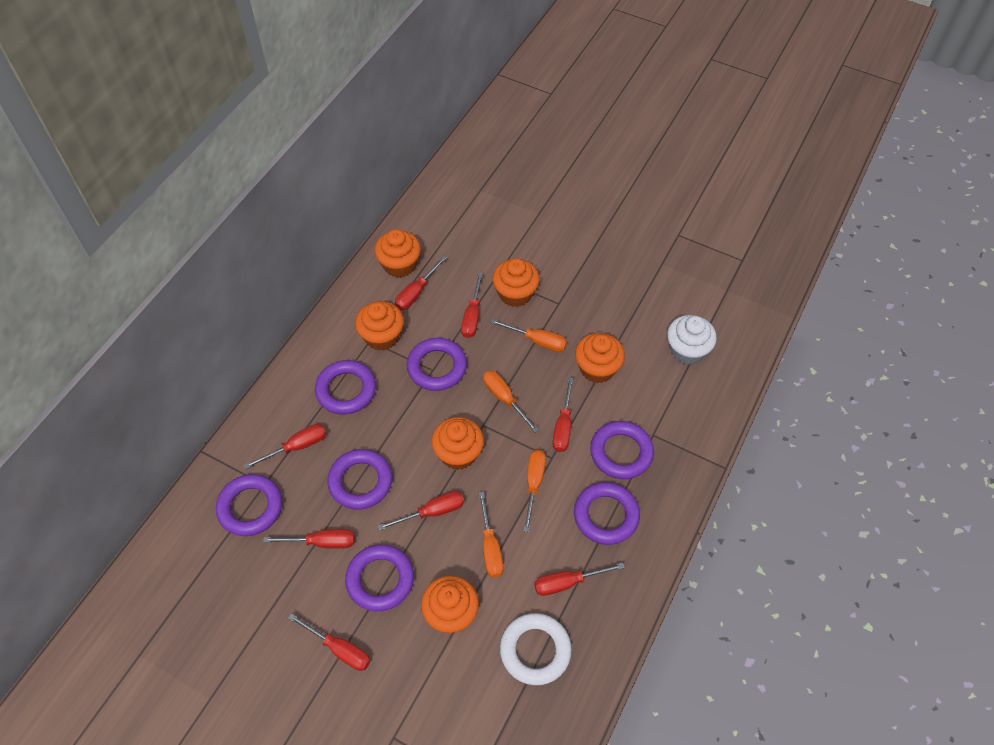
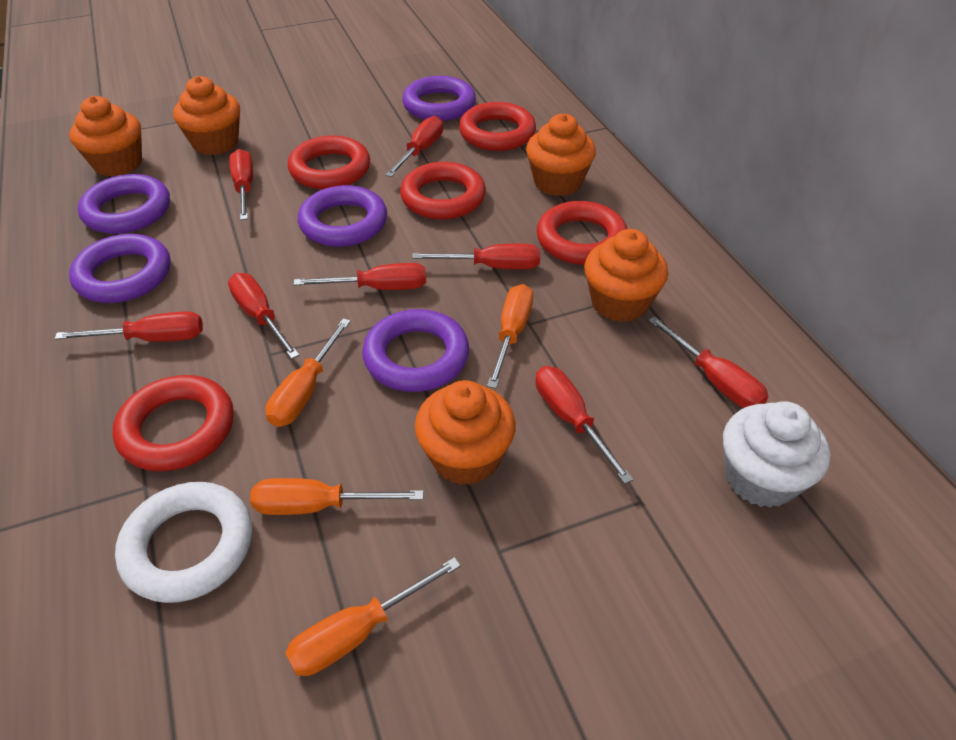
orange cupcake: 6 -> 5
purple ring: 7 -> 5
red ring: 0 -> 5

